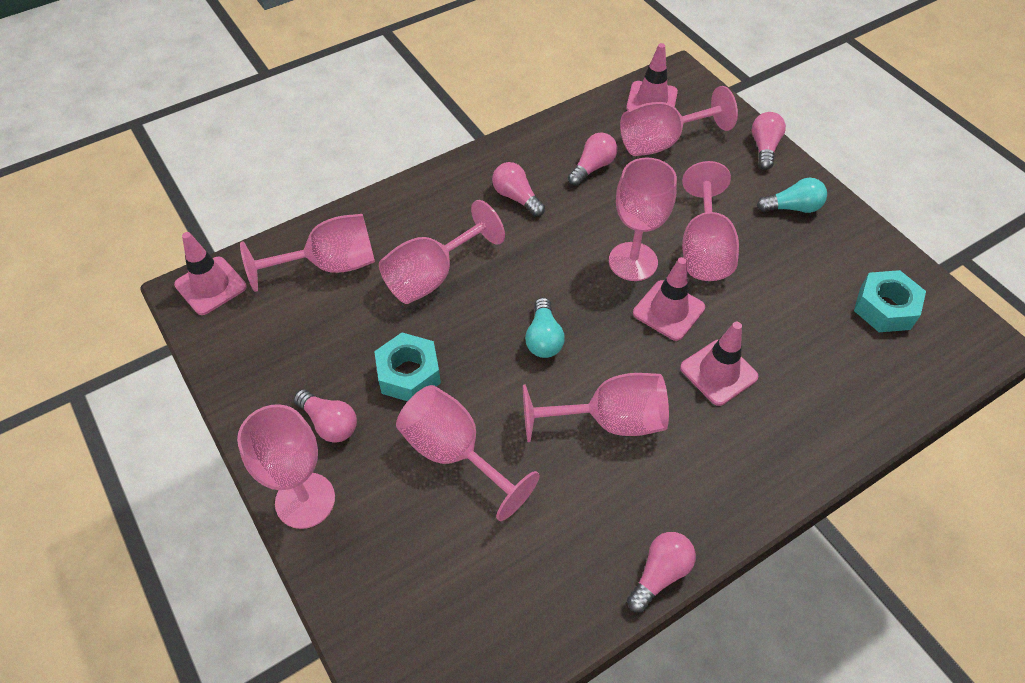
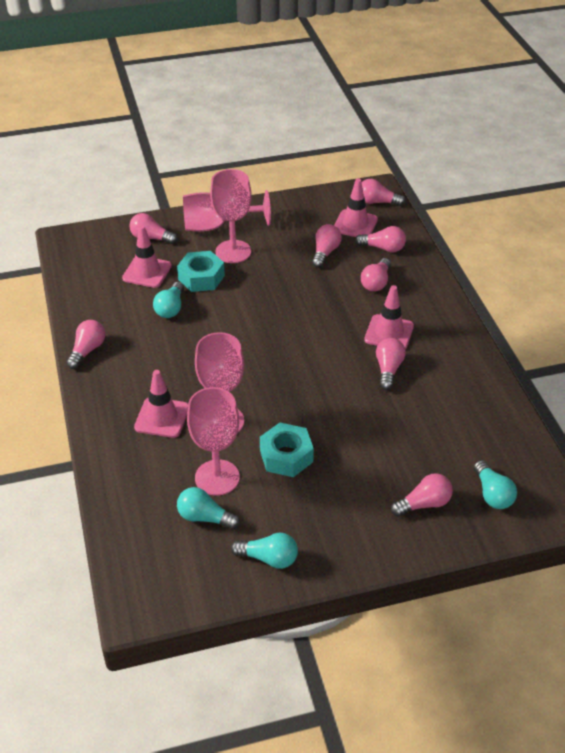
pink goblet: 8 -> 4
pink light bulb: 5 -> 8
turquoise light bulb: 2 -> 4

